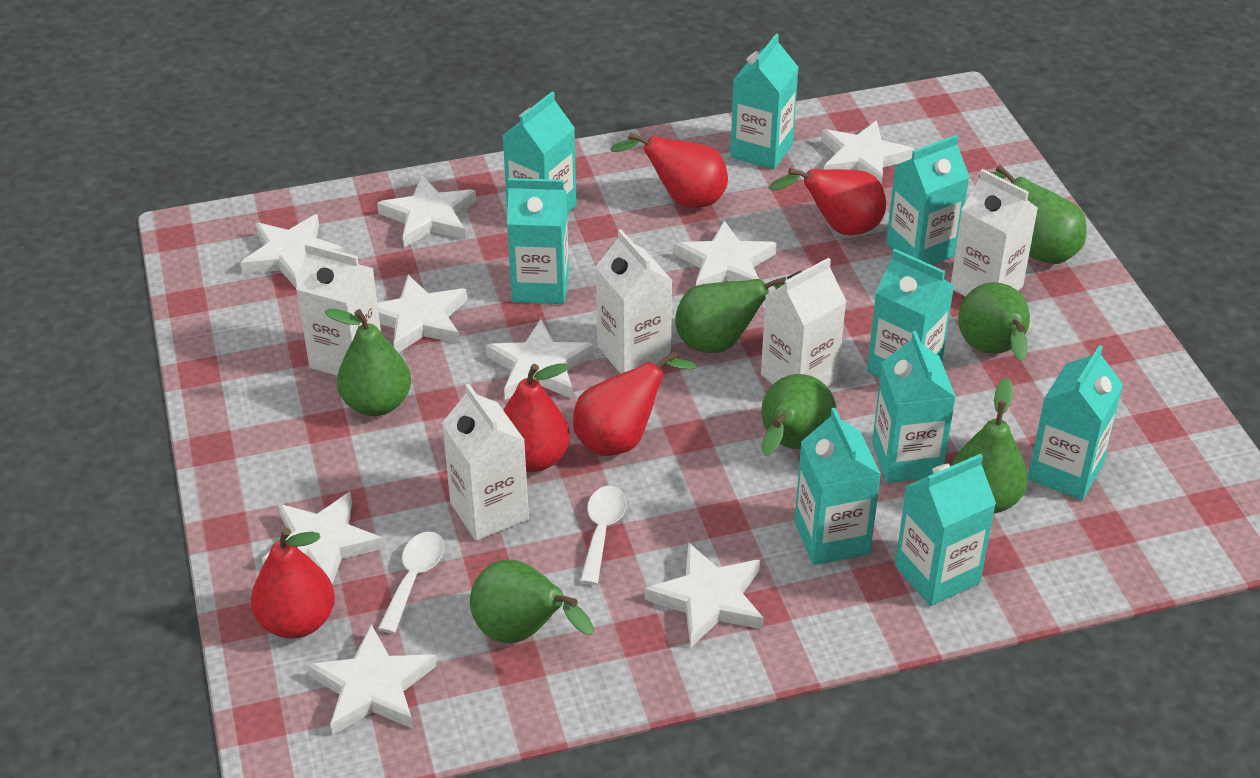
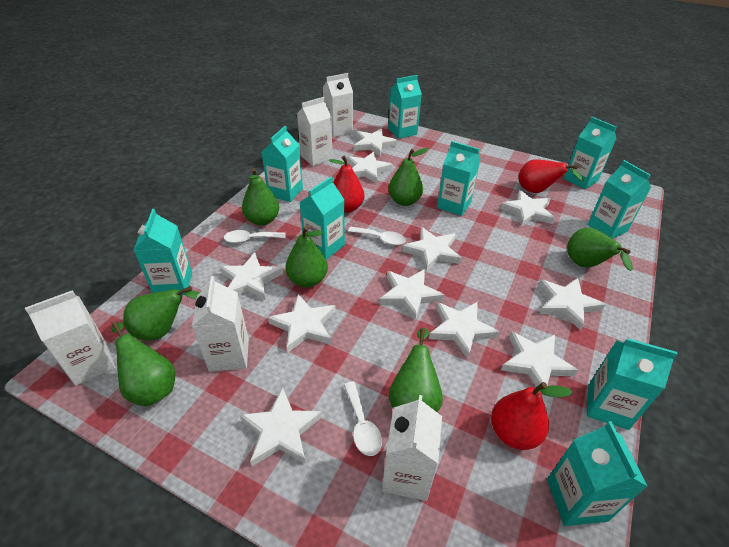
red pear: 5 -> 3
white spoon: 2 -> 3
white star: 9 -> 11

